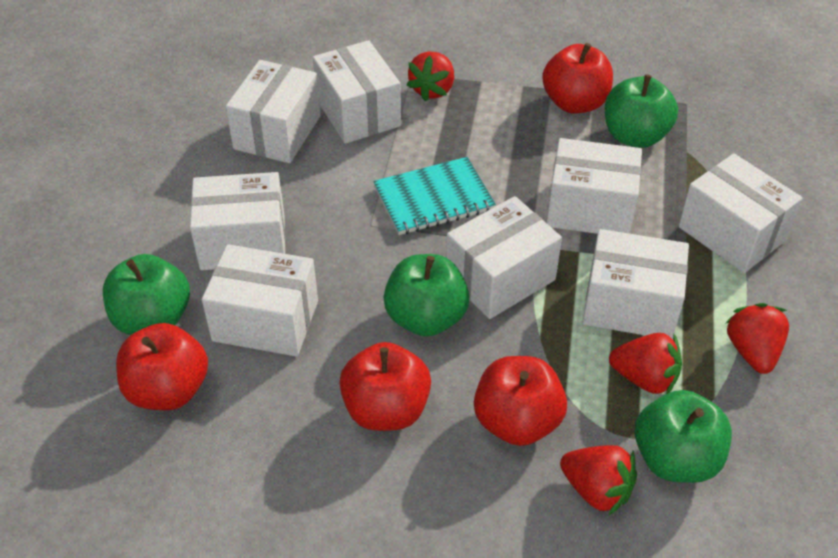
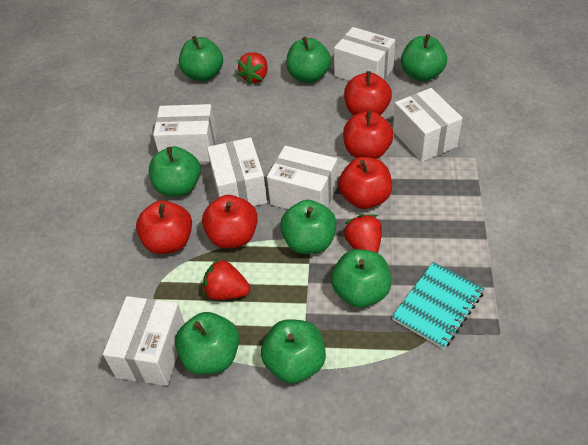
green apple: 4 -> 8
red apple: 4 -> 5
red strawberry: 4 -> 3
white box: 8 -> 6

